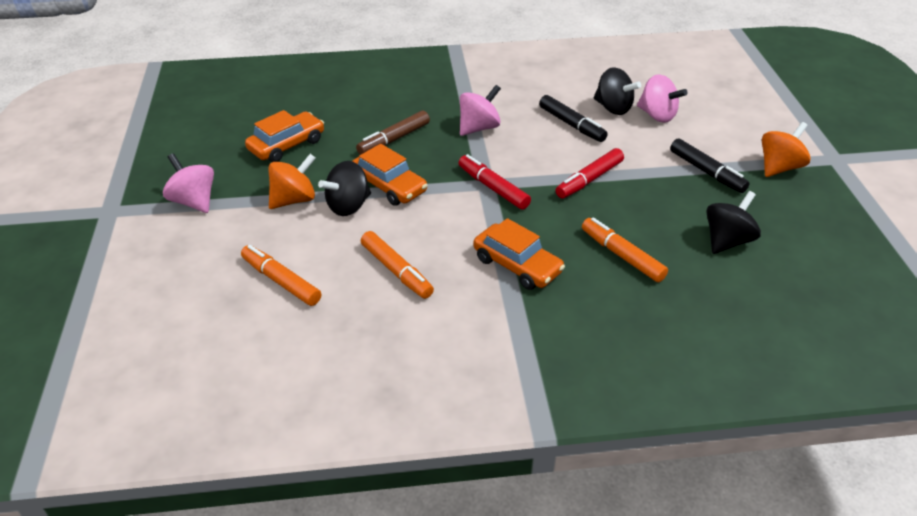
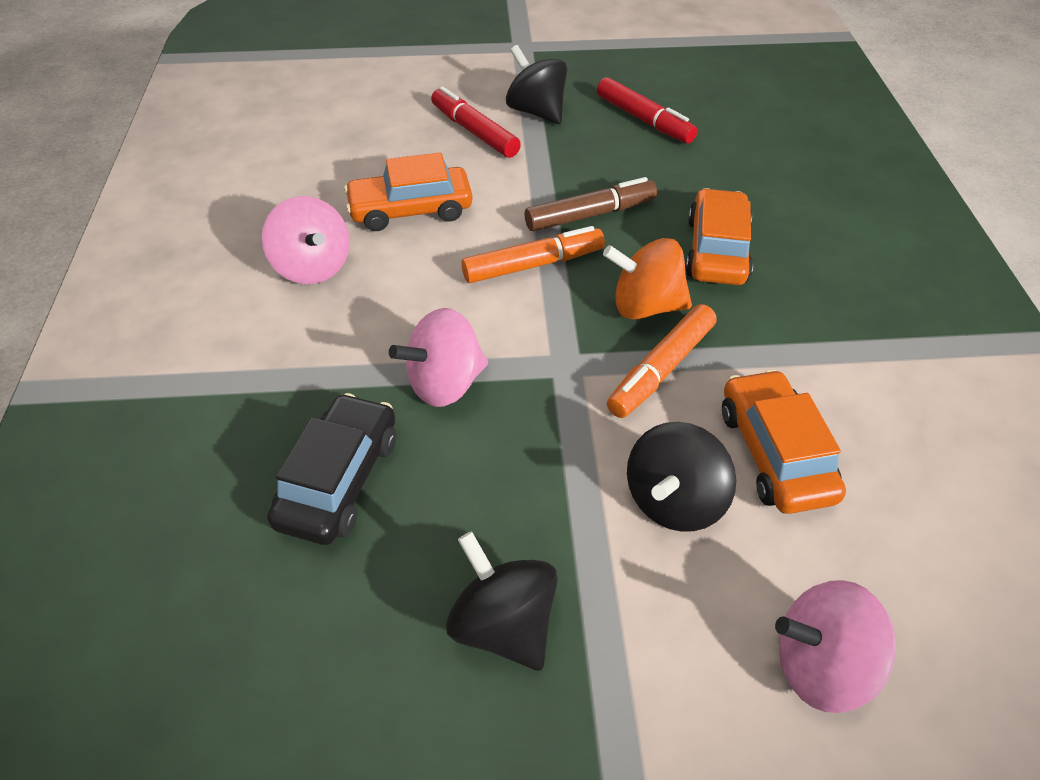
black car: 0 -> 1
black marker: 2 -> 0
orange marker: 3 -> 2
orange spinning top: 2 -> 1

